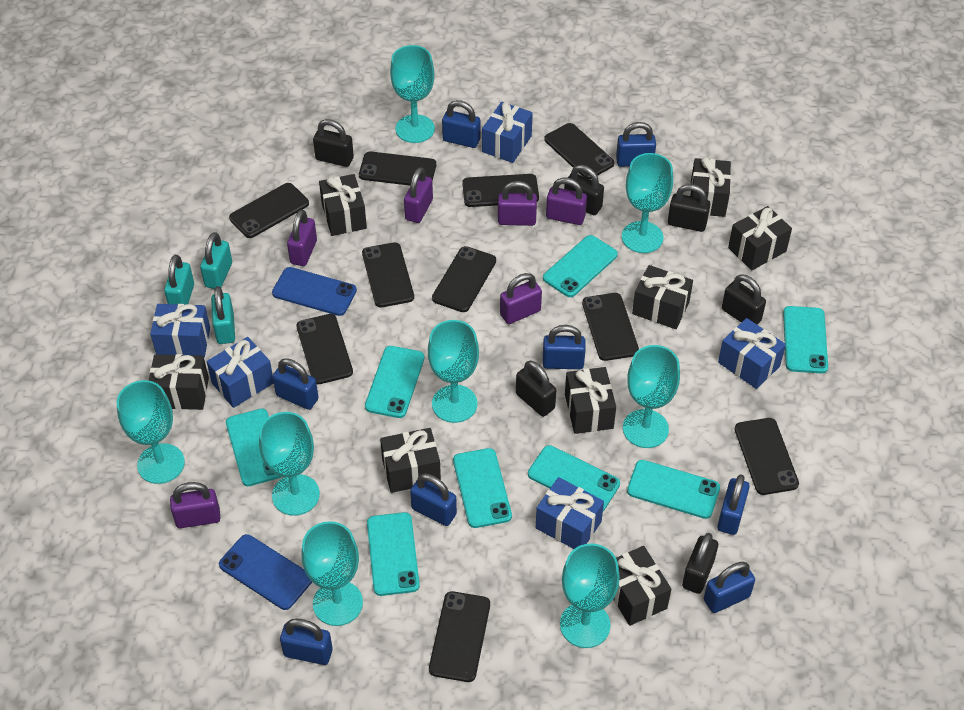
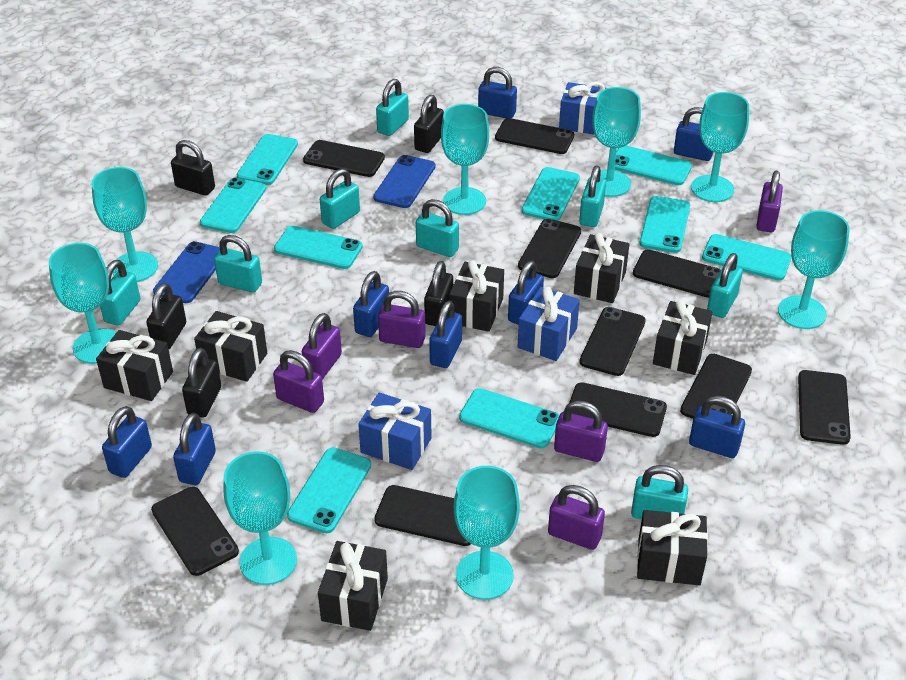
black gift: 8 -> 7
black padlock: 6 -> 5
blue gift: 5 -> 3
turquoise padlock: 3 -> 8
turquoise phone: 8 -> 9

